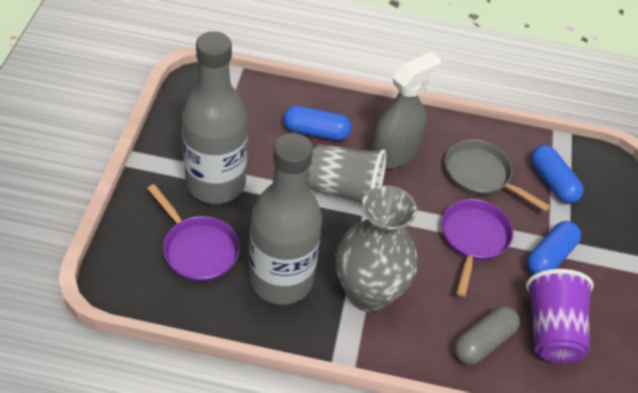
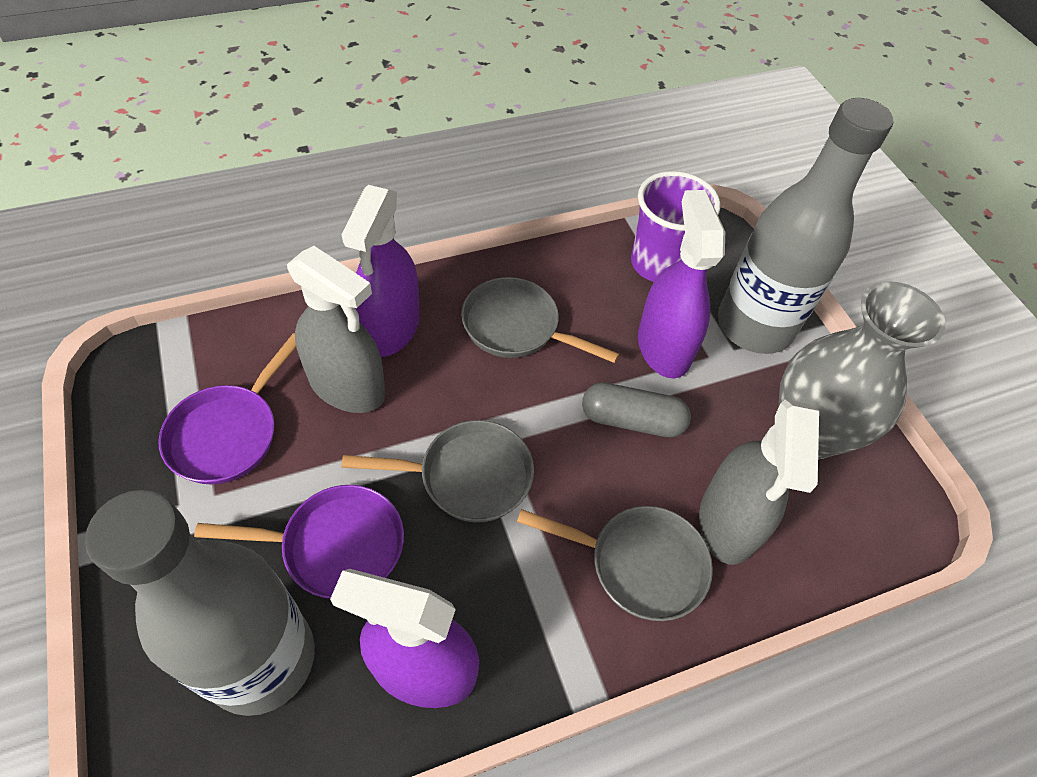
blue capsule: 3 -> 0
grey cup: 1 -> 0
grey pan: 1 -> 3
grey spray bottle: 1 -> 2
purple spray bottle: 0 -> 3

